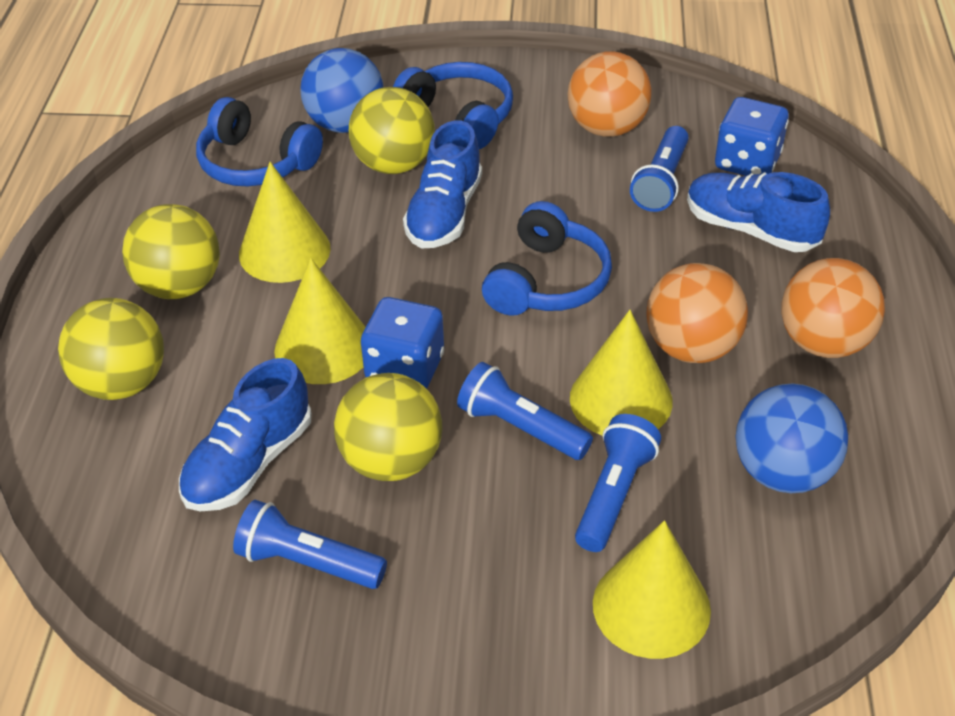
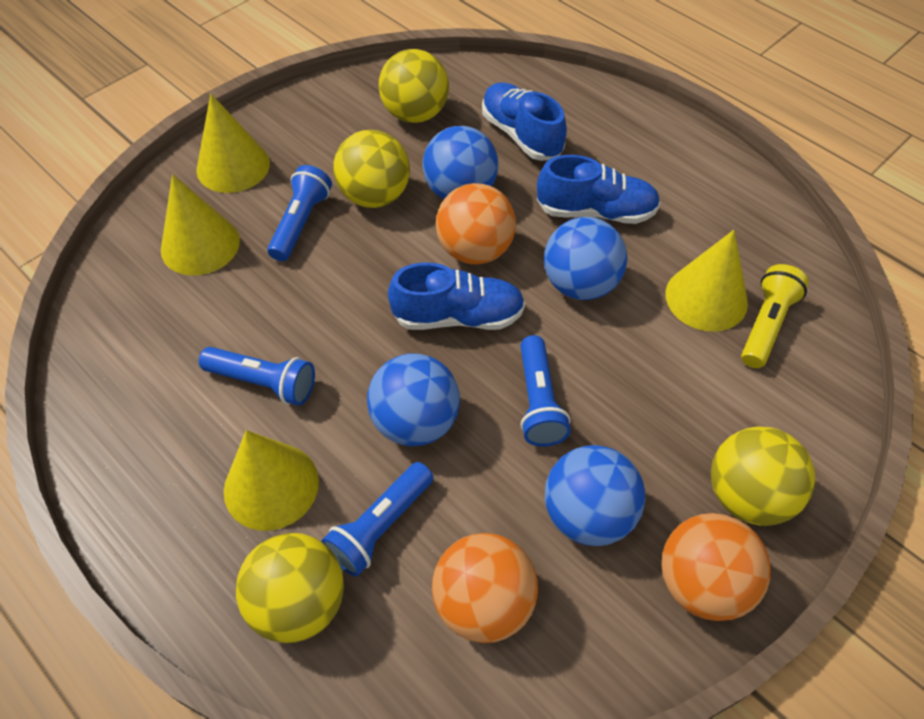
blue ball: 2 -> 4
blue dice: 2 -> 0
blue headphones: 3 -> 0
yellow flashlight: 0 -> 1

